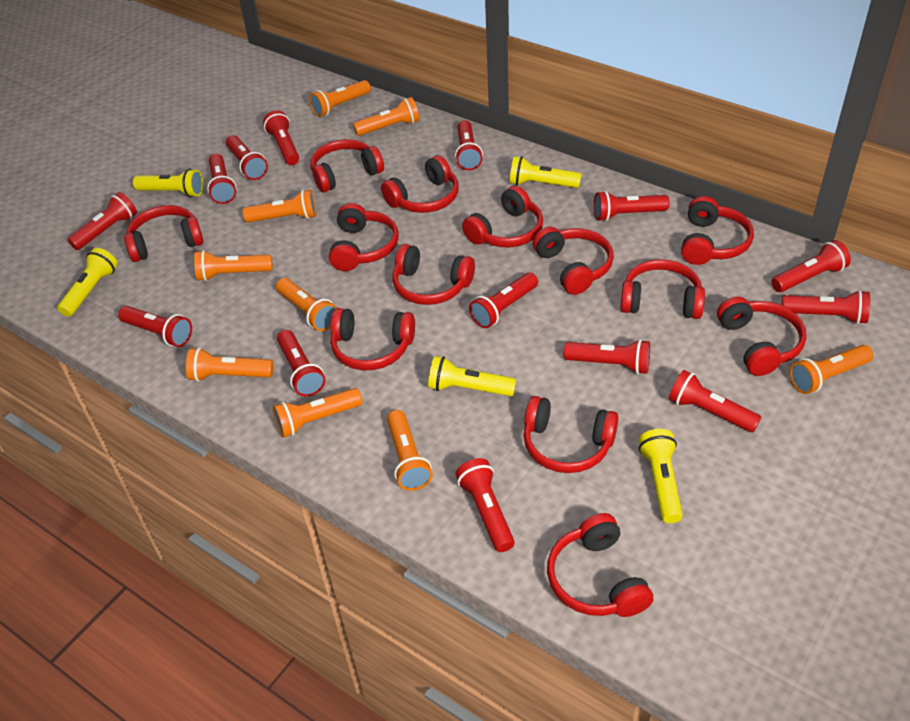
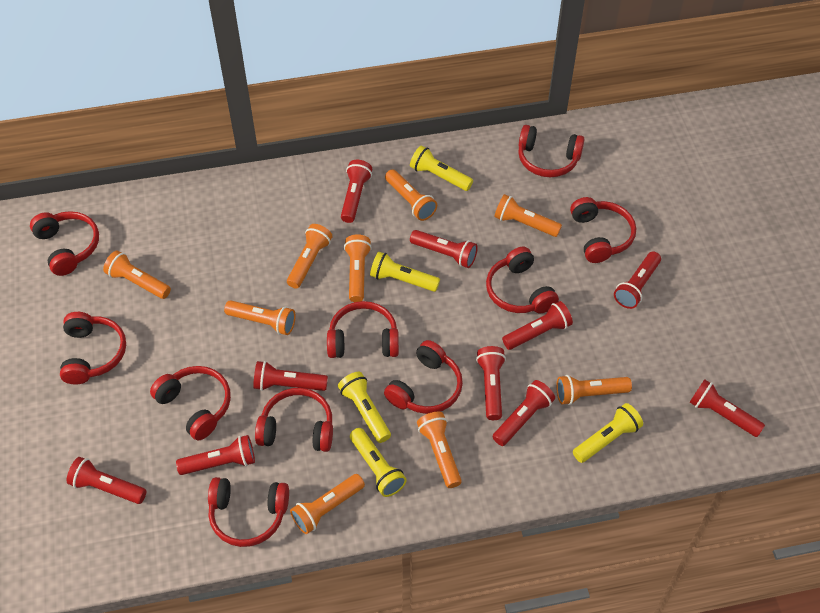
red flashlight: 14 -> 10
red headphones: 13 -> 10

